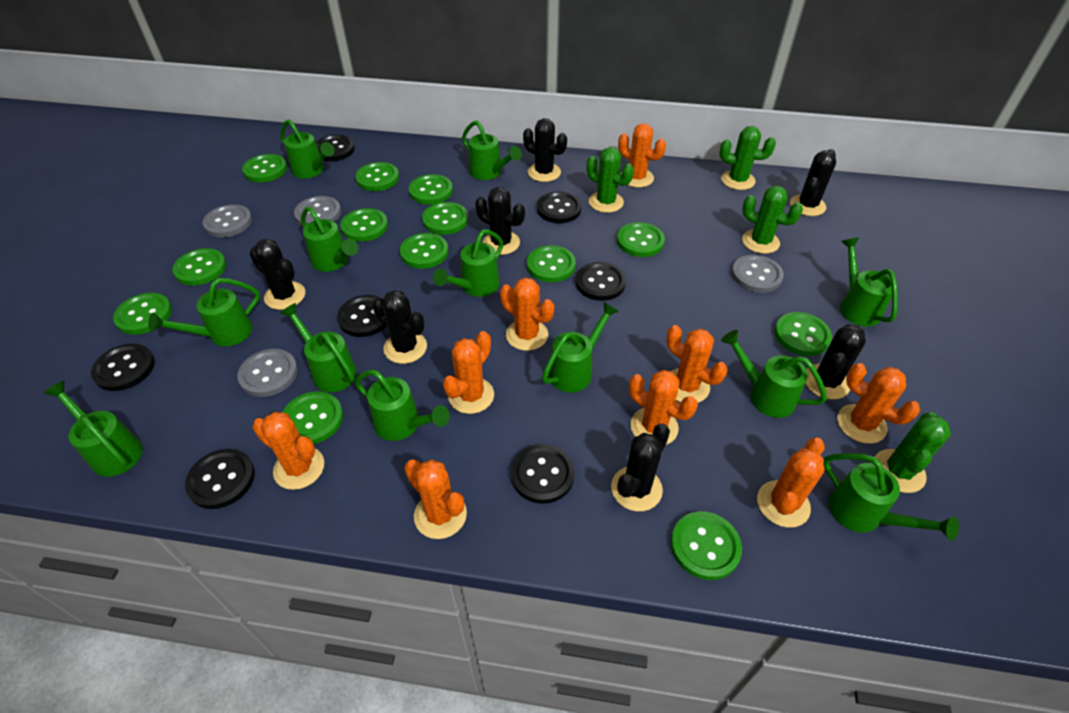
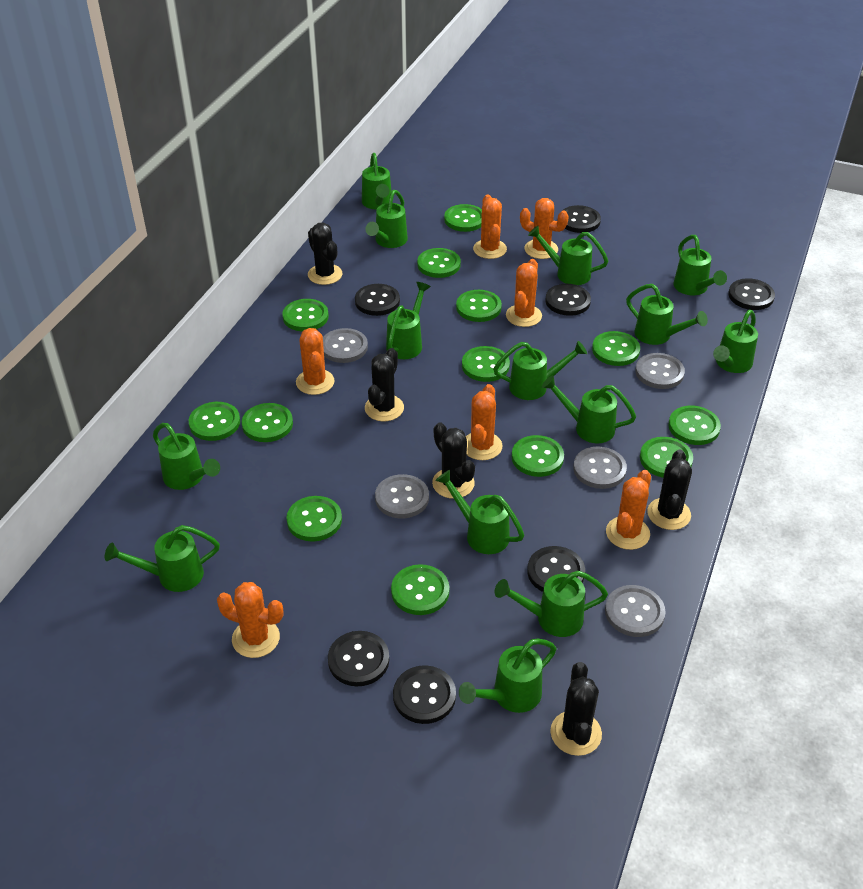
black cactus: 7 -> 5
green cactus: 4 -> 0
green watering can: 12 -> 14
grey button: 4 -> 5
orange cactus: 9 -> 7

